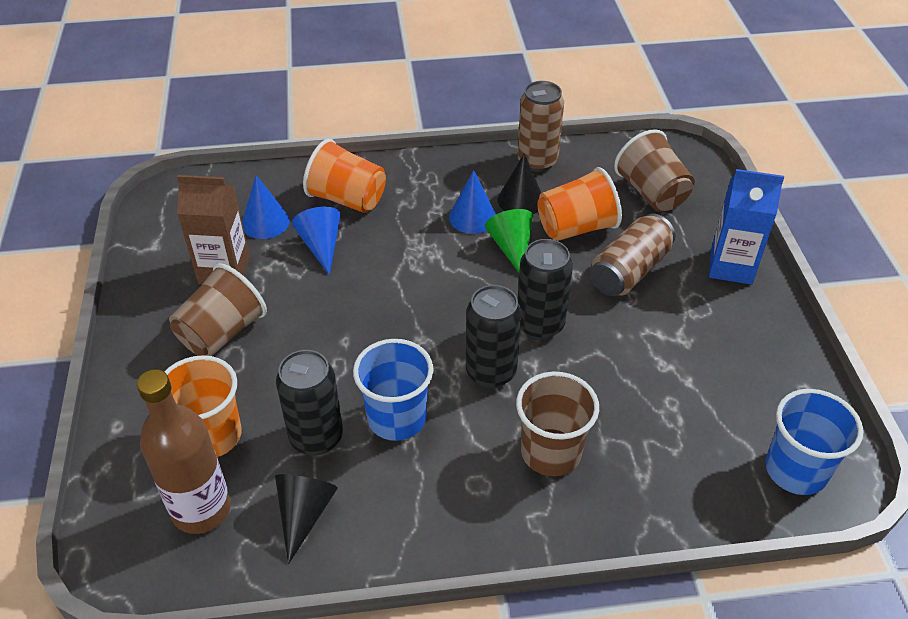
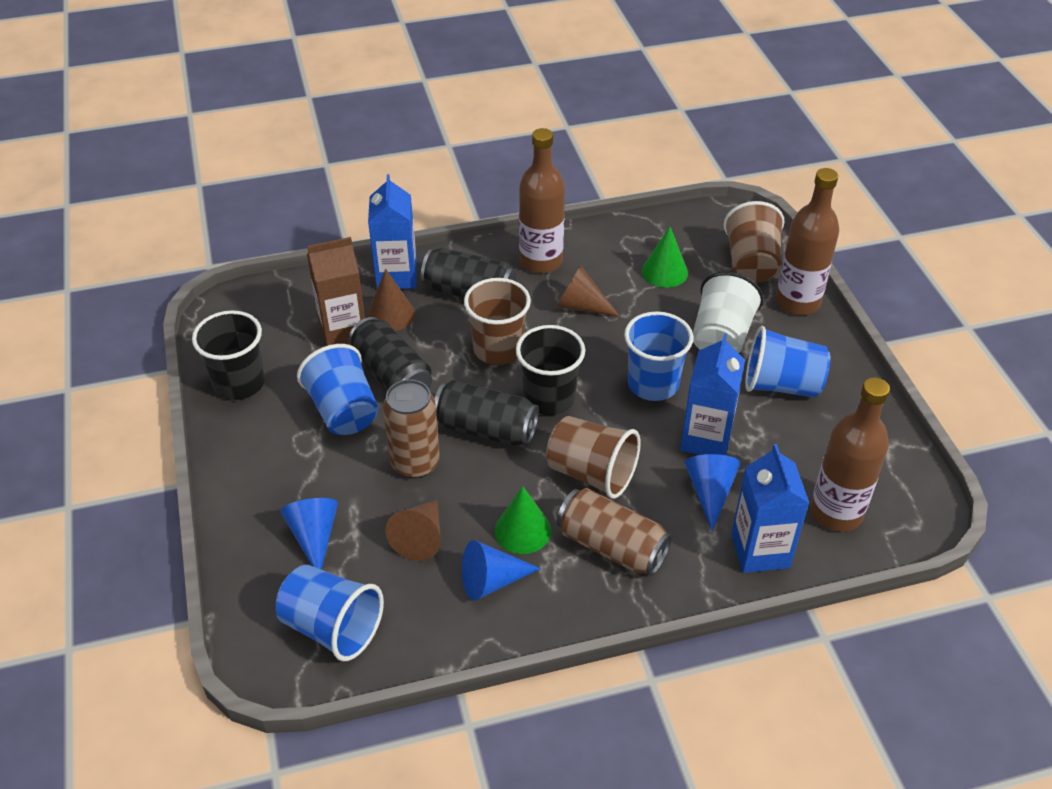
black cone: 2 -> 0
black cup: 0 -> 2
blue carton: 1 -> 3
blue cup: 2 -> 4
brown bottle: 1 -> 3
brown cone: 0 -> 3
green cone: 1 -> 2
orange cup: 3 -> 0
white cup: 0 -> 1

